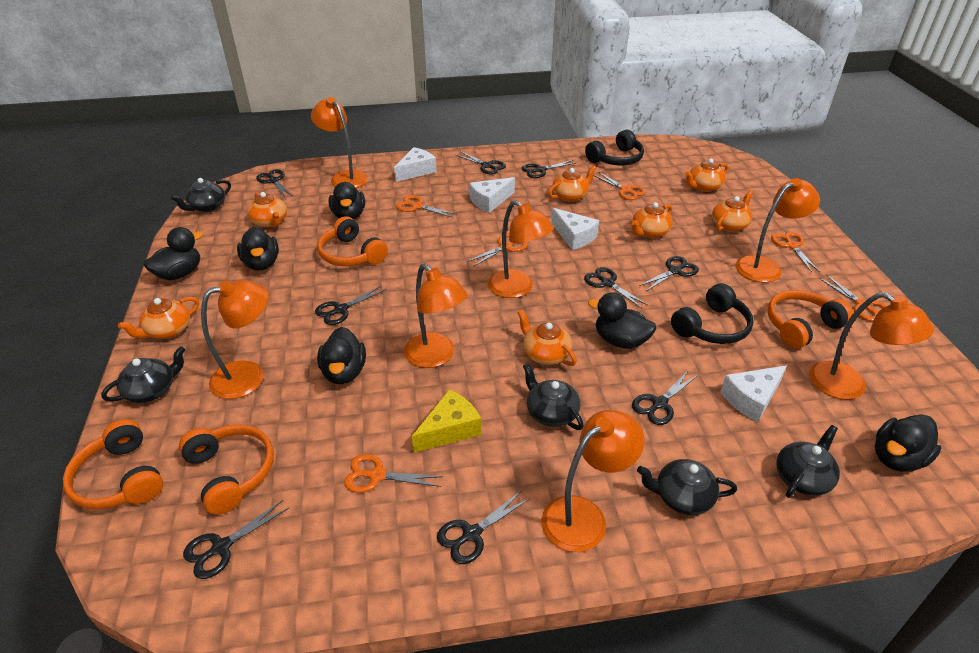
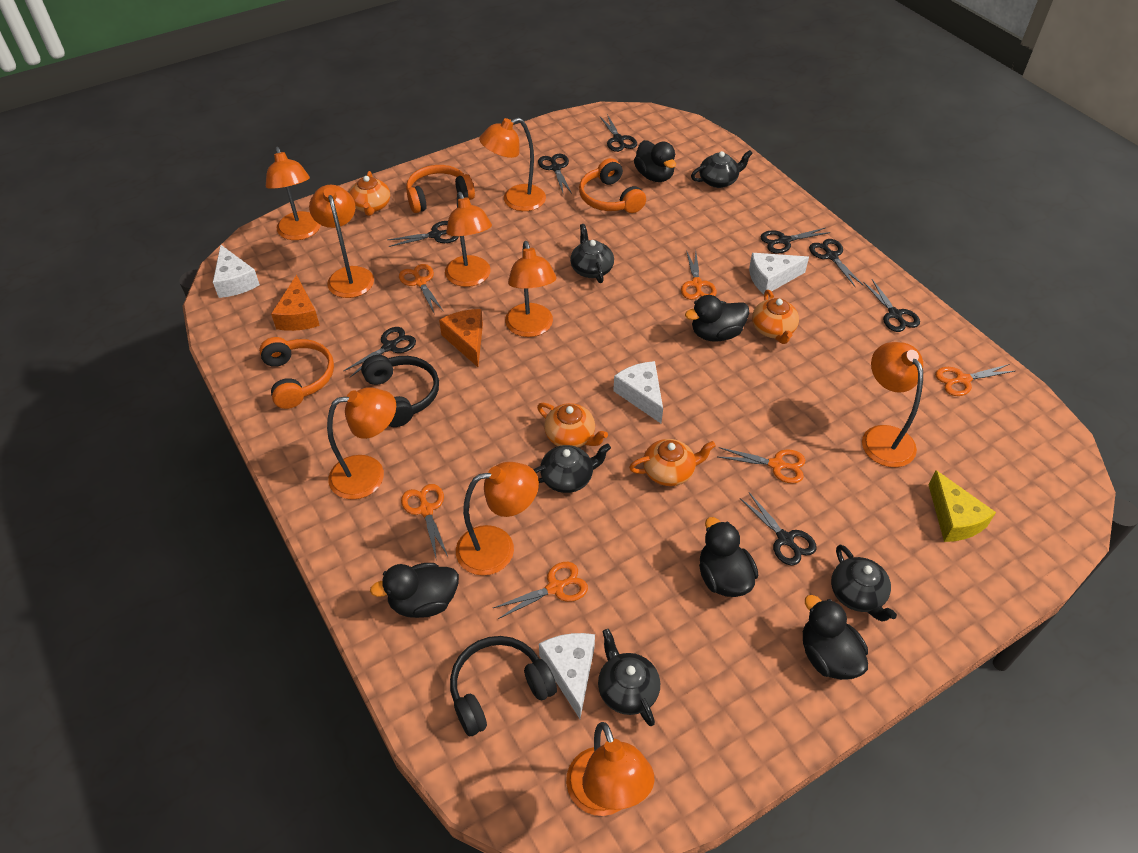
black duck: 6 -> 5
black scissors: 9 -> 8
orange cheese: 0 -> 2
orange headphones: 4 -> 3
orange lamp: 7 -> 9
orange teapot: 7 -> 4

